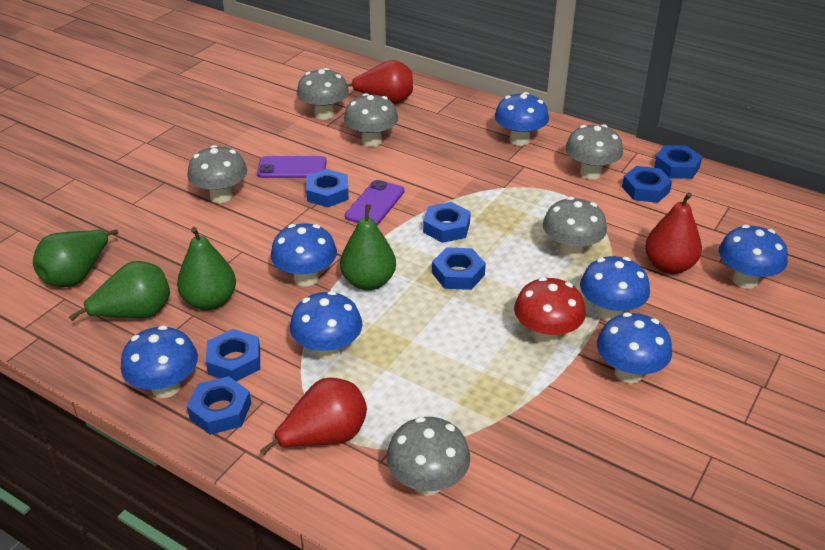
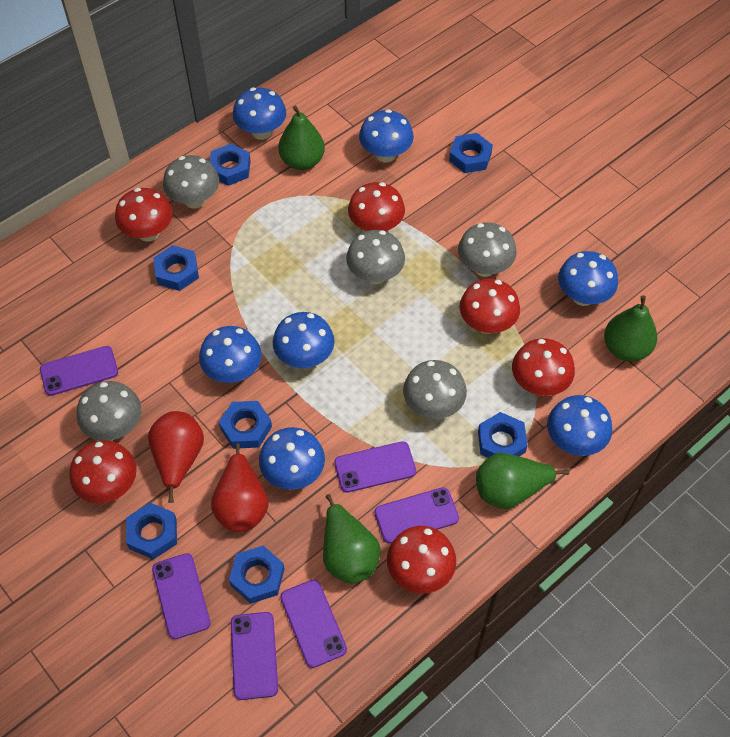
grey mushroom: 6 -> 5
purple phone: 2 -> 6
red mushroom: 1 -> 6
red pear: 3 -> 2

